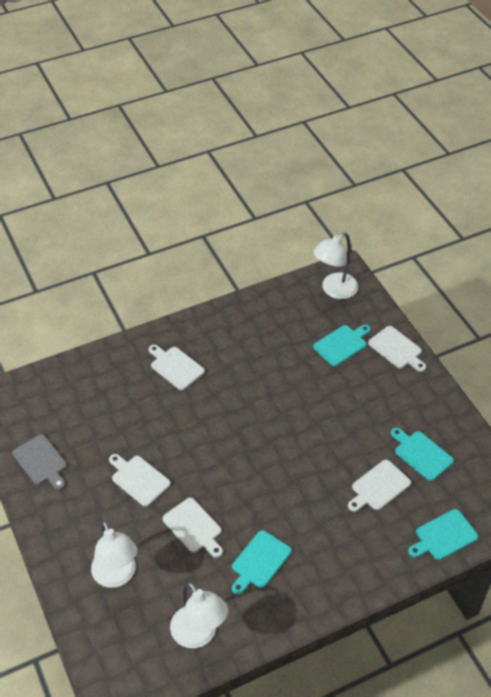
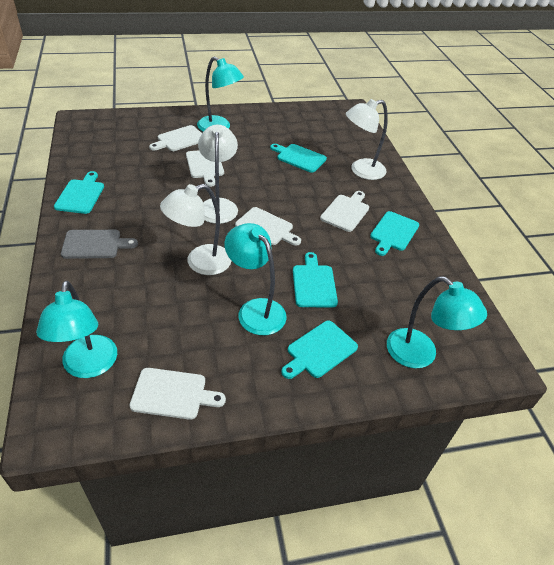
turquoise cutting board: 4 -> 5
turquoise lamp: 0 -> 4

